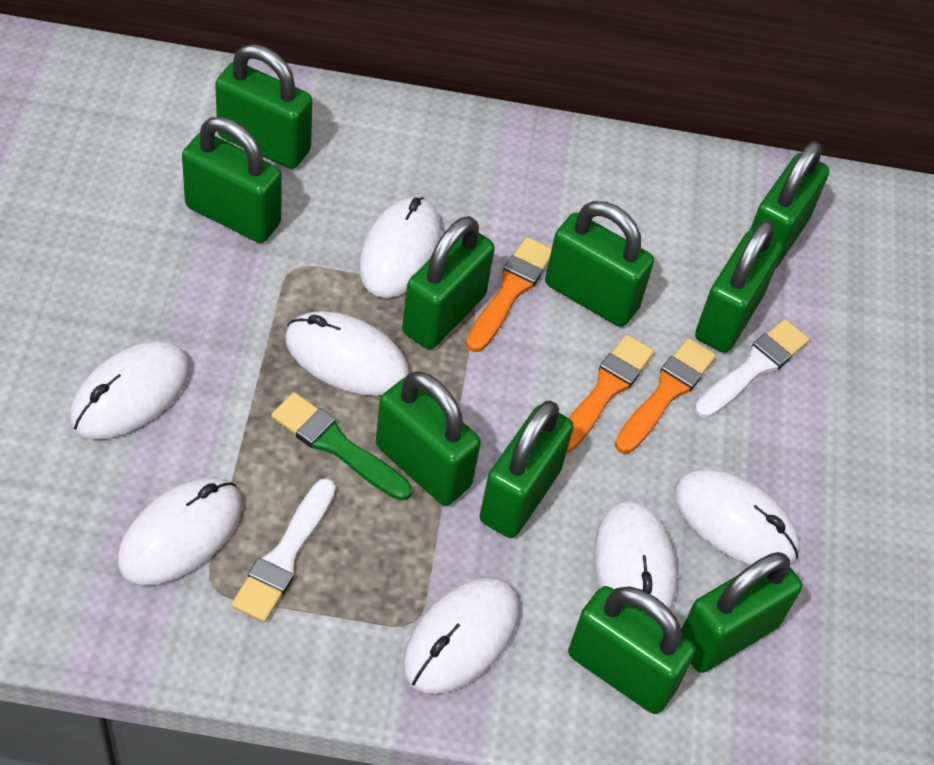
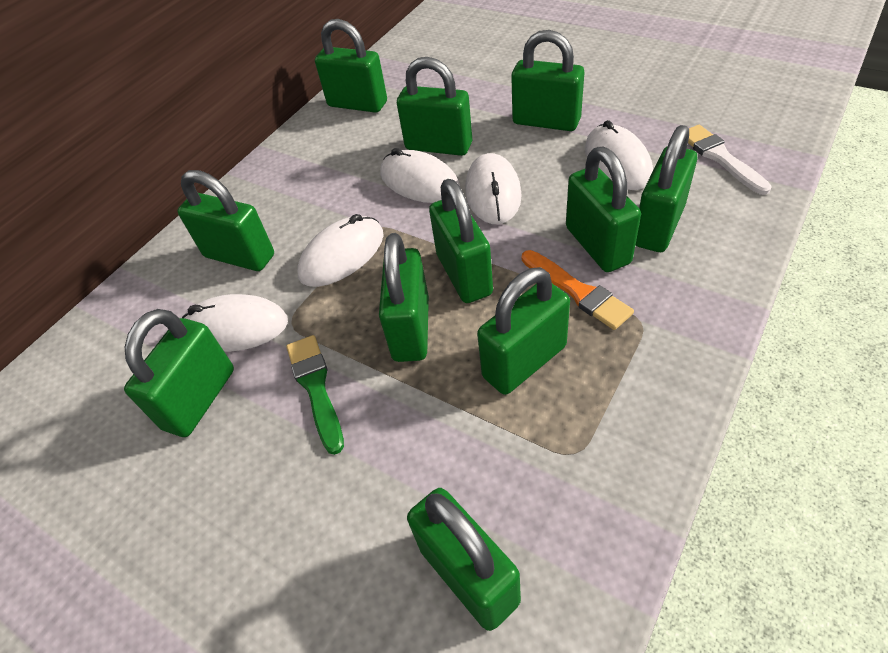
green padlock: 10 -> 11
orange brush: 3 -> 1
white brush: 2 -> 1
white mouse: 7 -> 5

